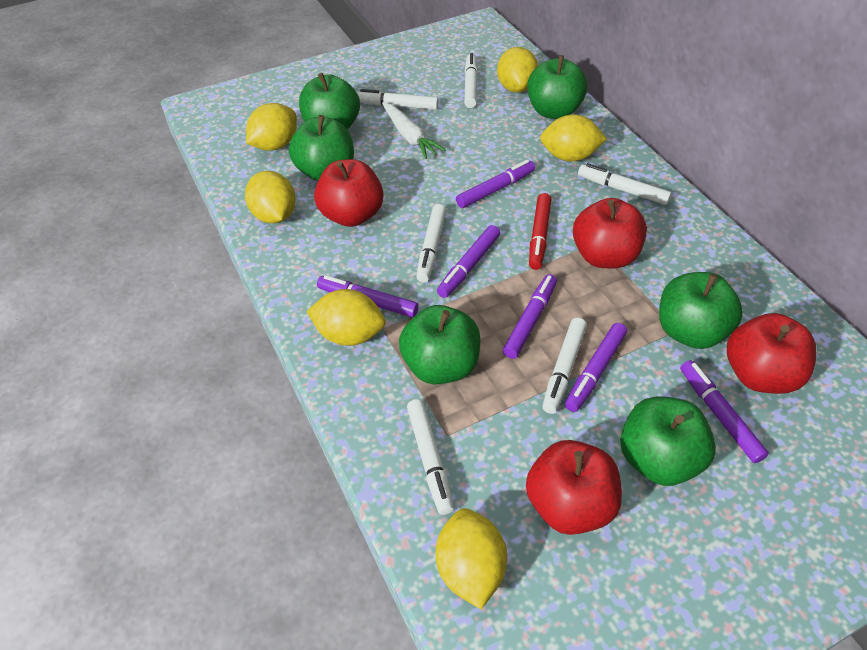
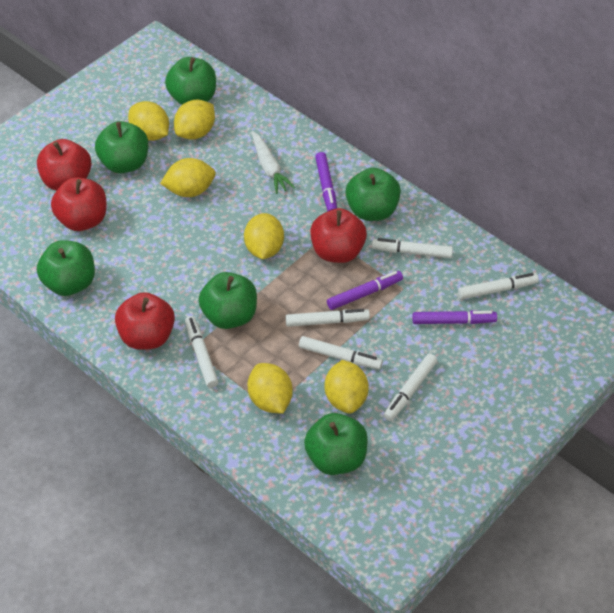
purple marker: 6 -> 3
red marker: 1 -> 0

